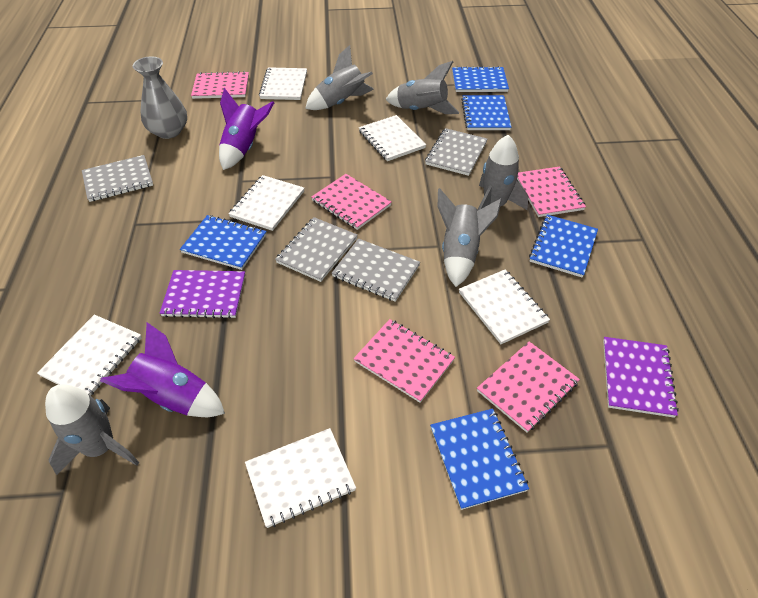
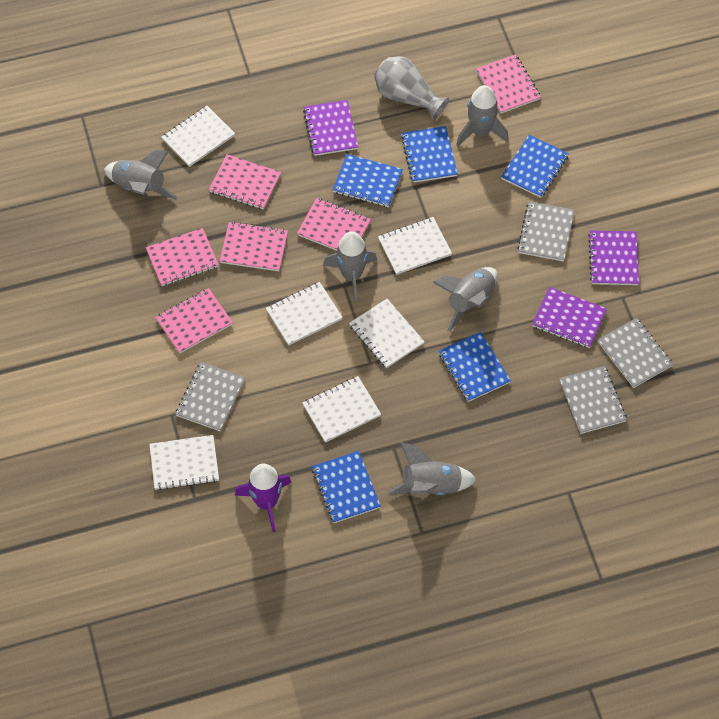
pink notebook: 5 -> 6
purple notebook: 2 -> 3
purple rocket: 2 -> 1

